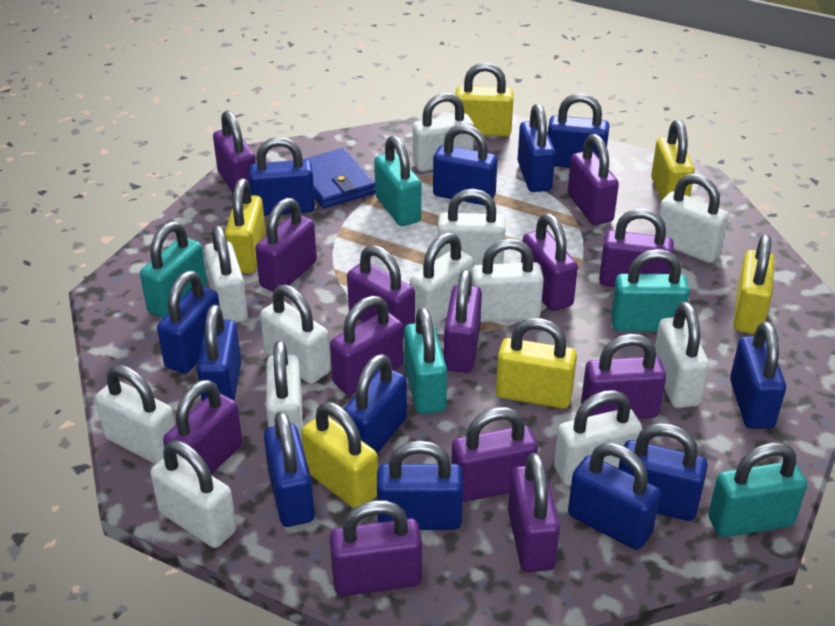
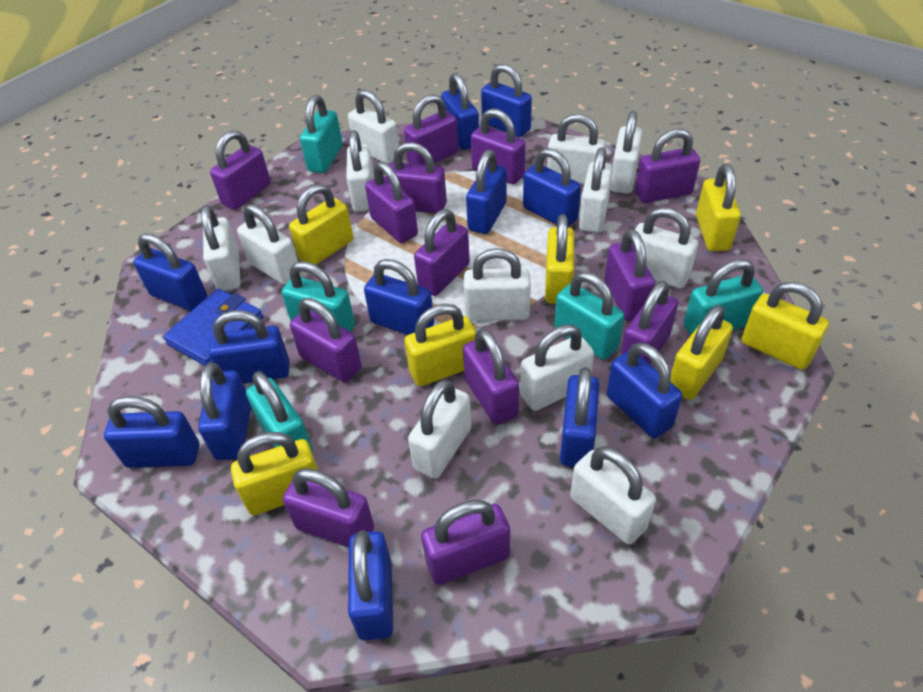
yellow padlock: 6 -> 7

